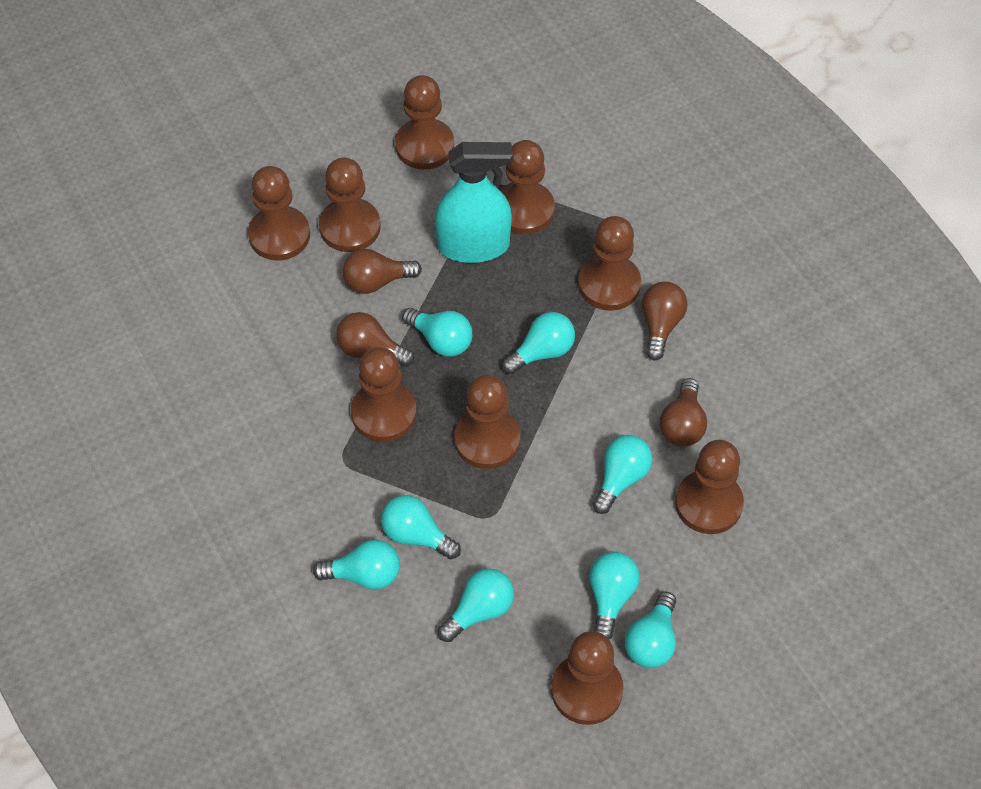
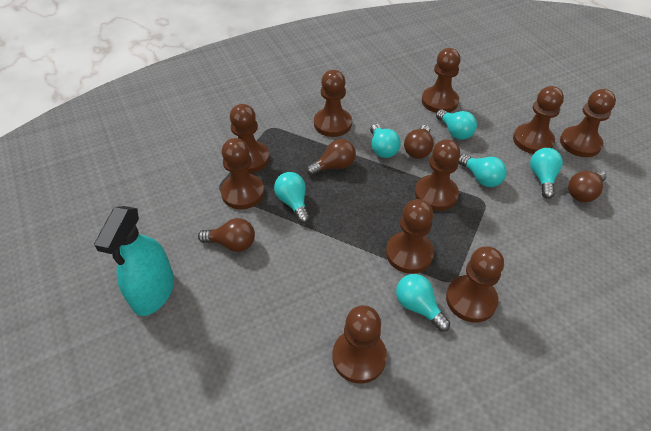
brown pawn: 9 -> 10
turquoise light bulb: 8 -> 6

